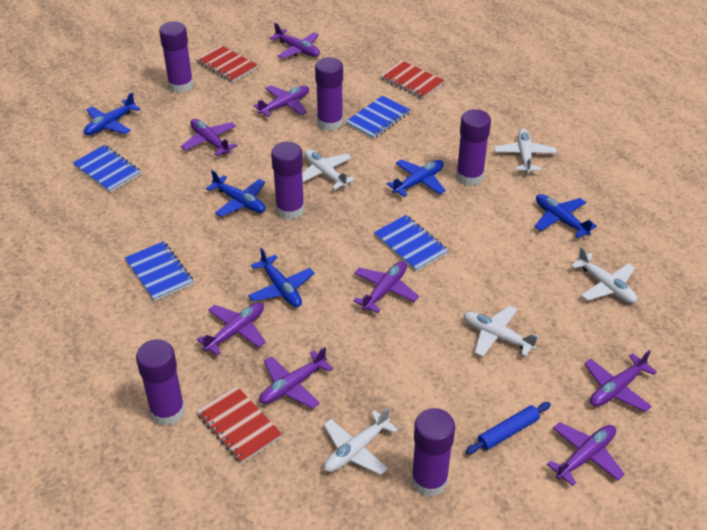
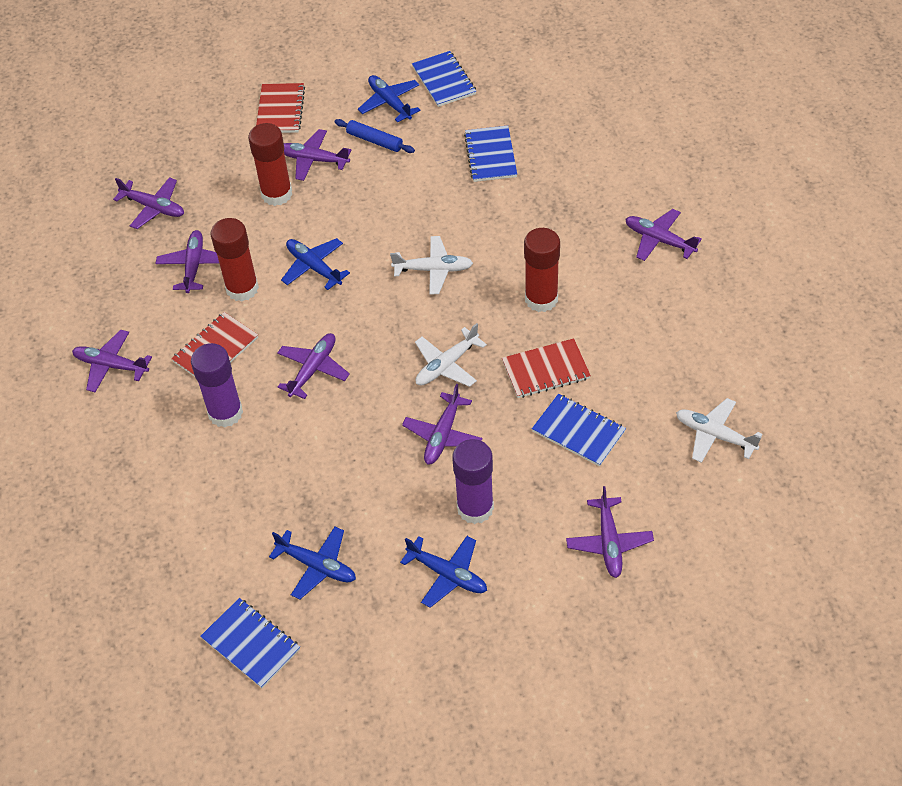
blue plane: 5 -> 4
purple glue stick: 6 -> 2
red glue stick: 0 -> 3
white plane: 5 -> 3

